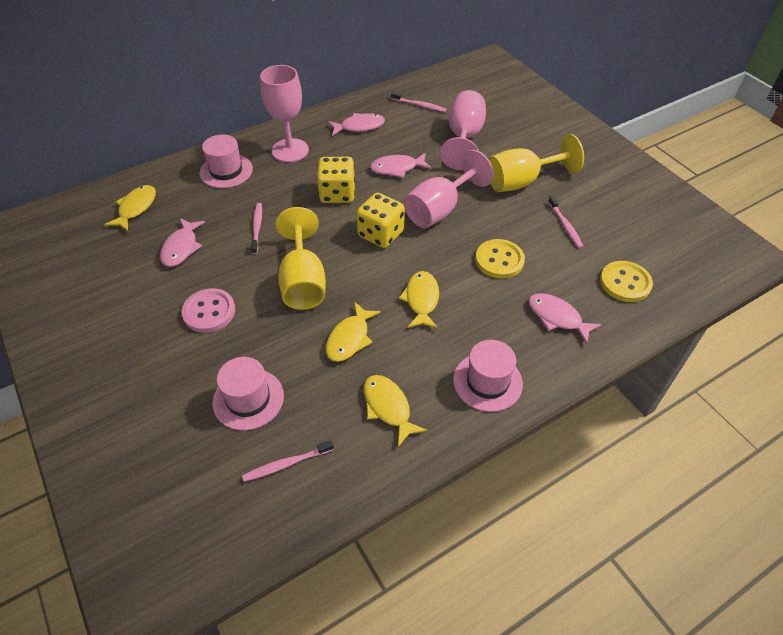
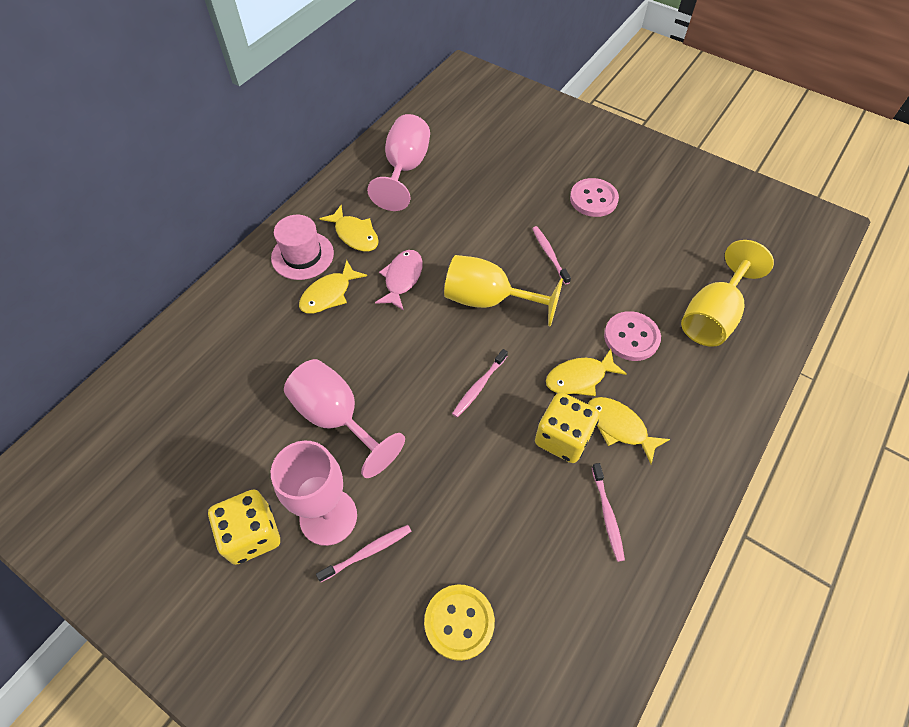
pink button: 1 -> 2
pink fish: 4 -> 1
pink hat: 3 -> 1
yellow button: 2 -> 1

